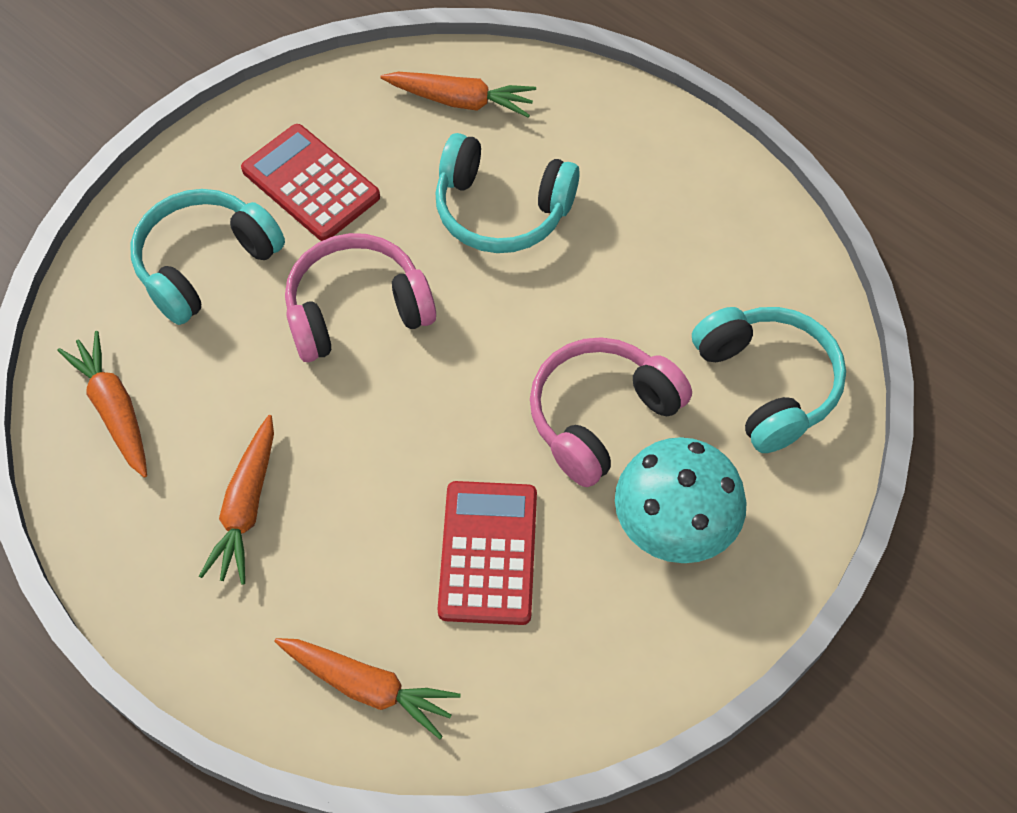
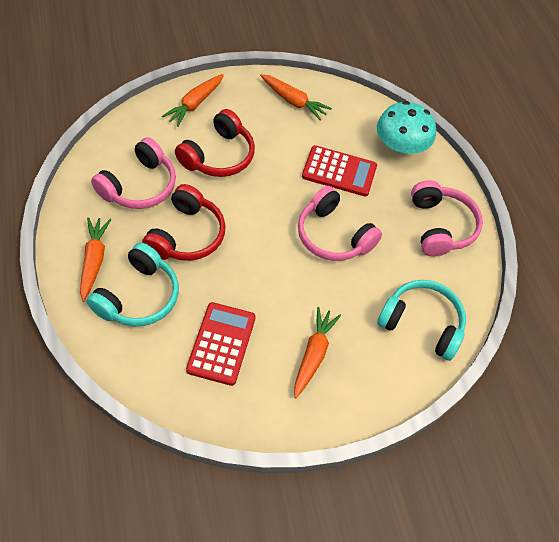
pink headphones: 2 -> 3
red headphones: 0 -> 2
turquoise headphones: 3 -> 2

